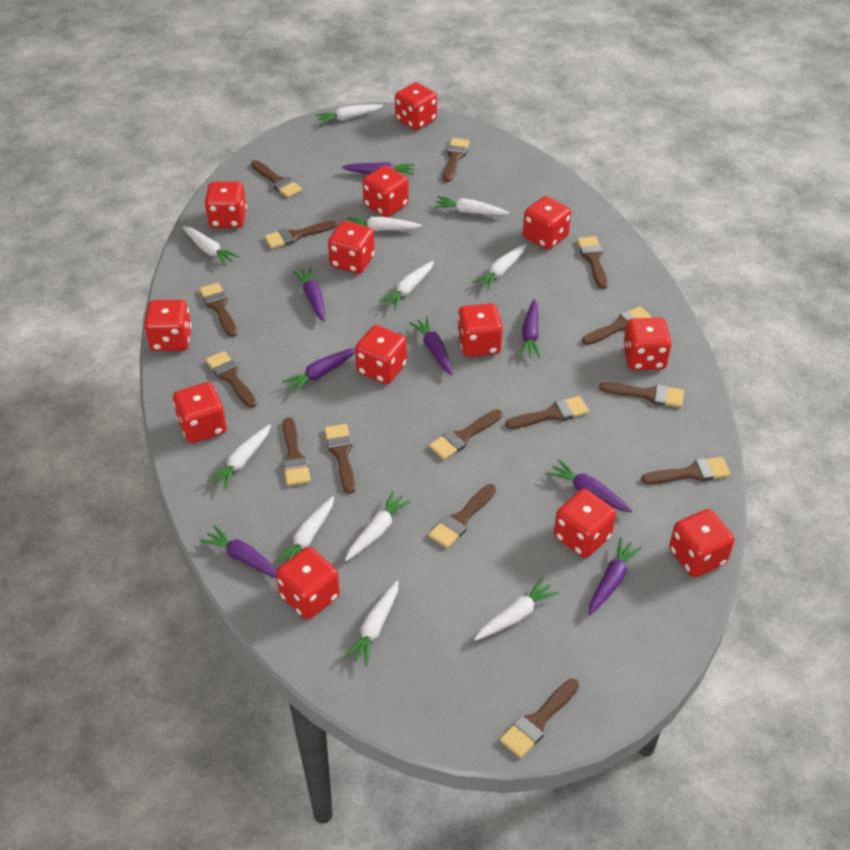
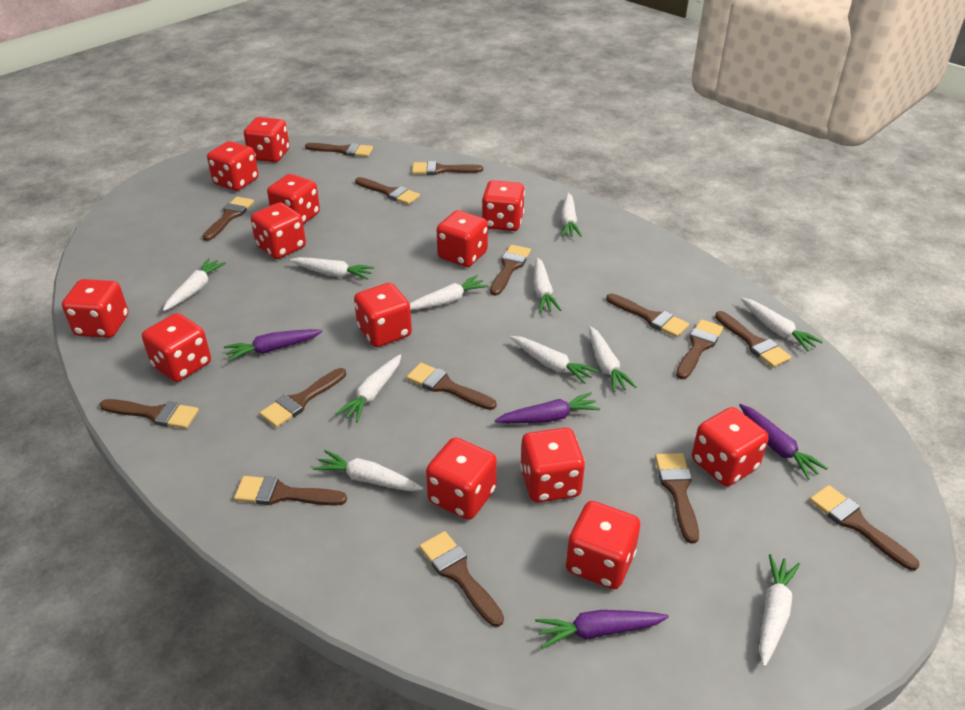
purple carrot: 8 -> 4

